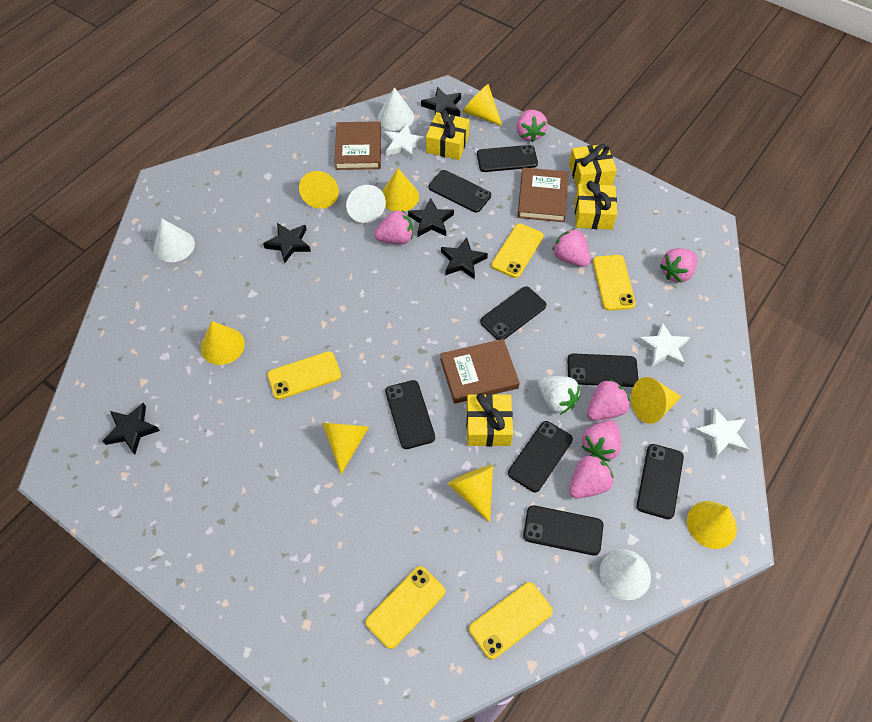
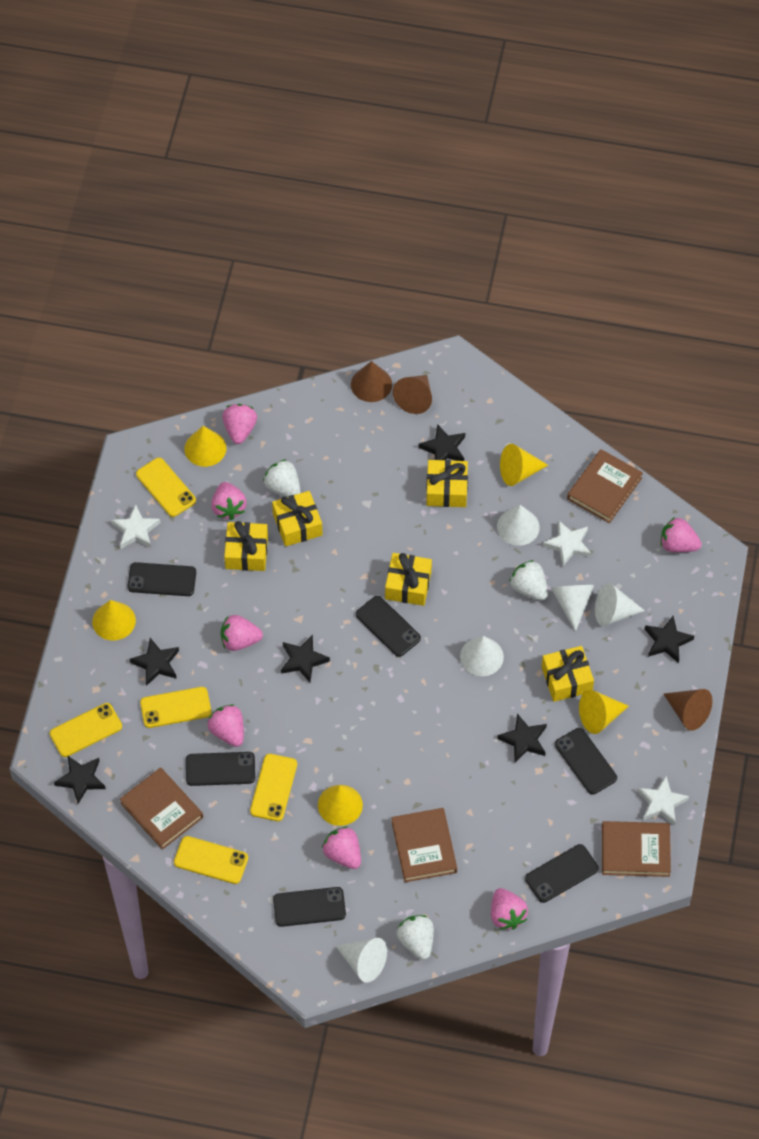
black phone: 8 -> 6
black star: 5 -> 6
brown book: 3 -> 4
brown cone: 0 -> 3
white cone: 4 -> 5
white strawberry: 1 -> 3
yellow cone: 8 -> 5
yellow gift: 4 -> 5

